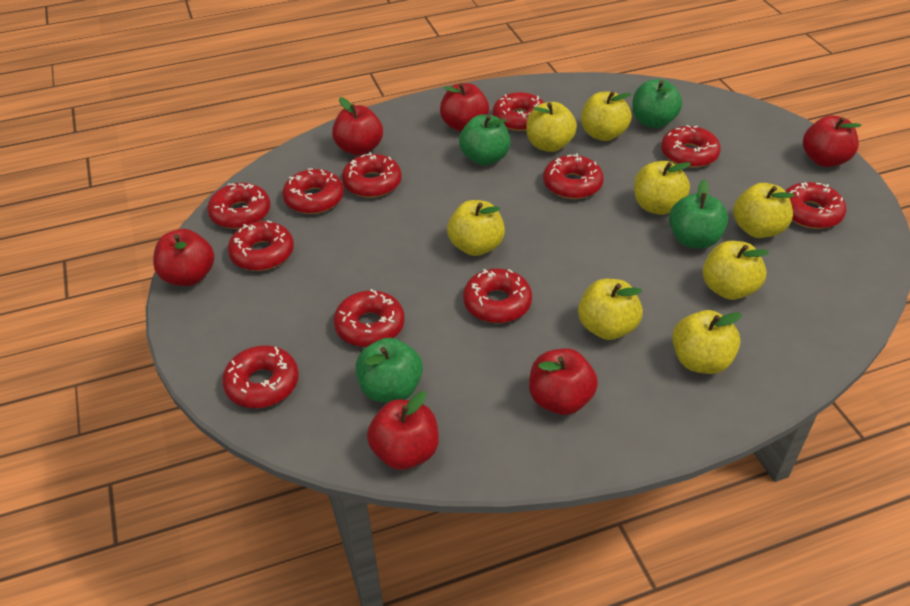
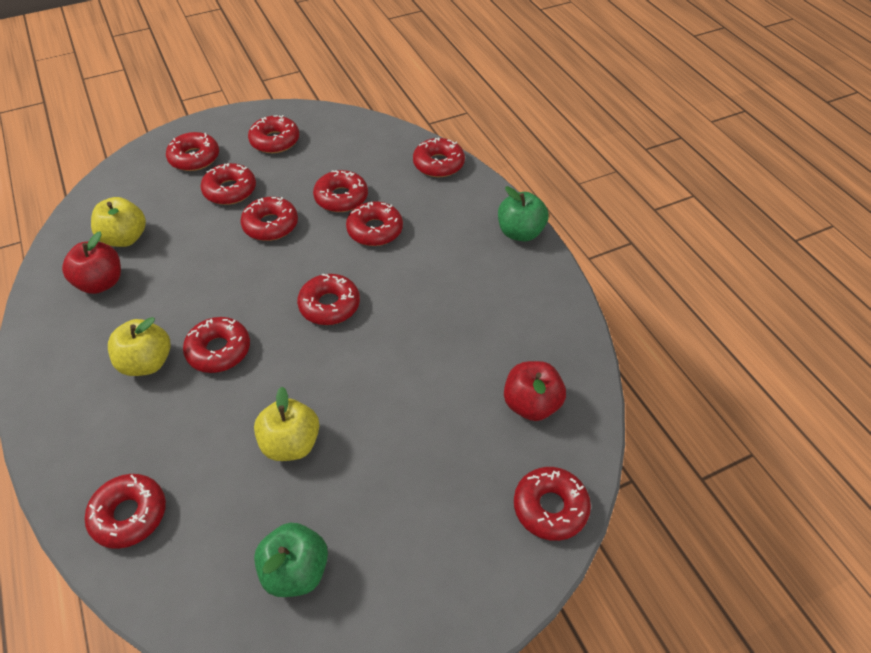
green apple: 4 -> 2
red apple: 6 -> 2
yellow apple: 8 -> 3

